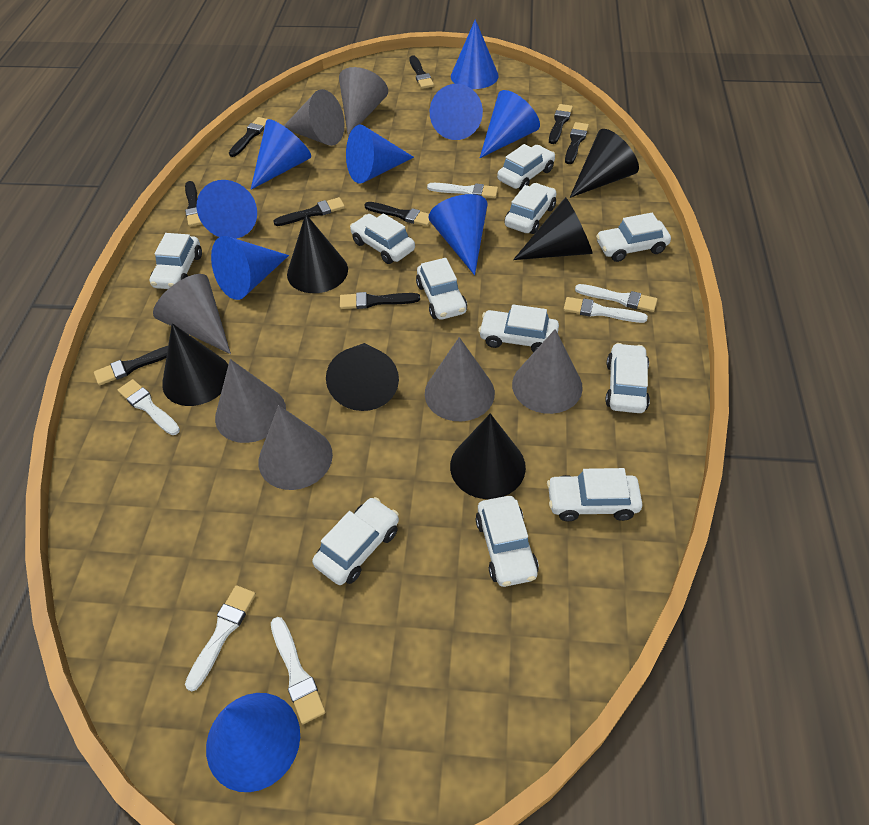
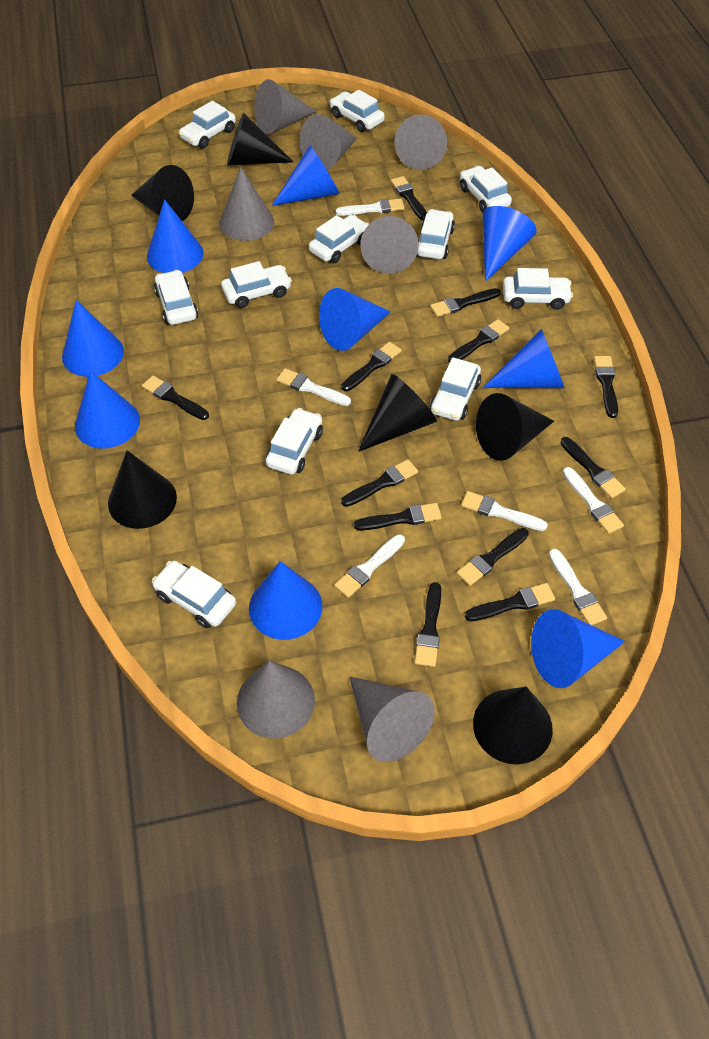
black brush: 9 -> 12

